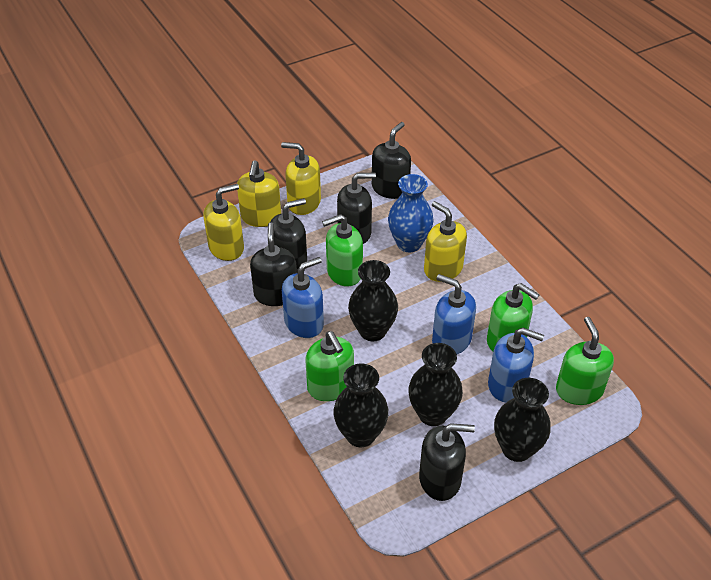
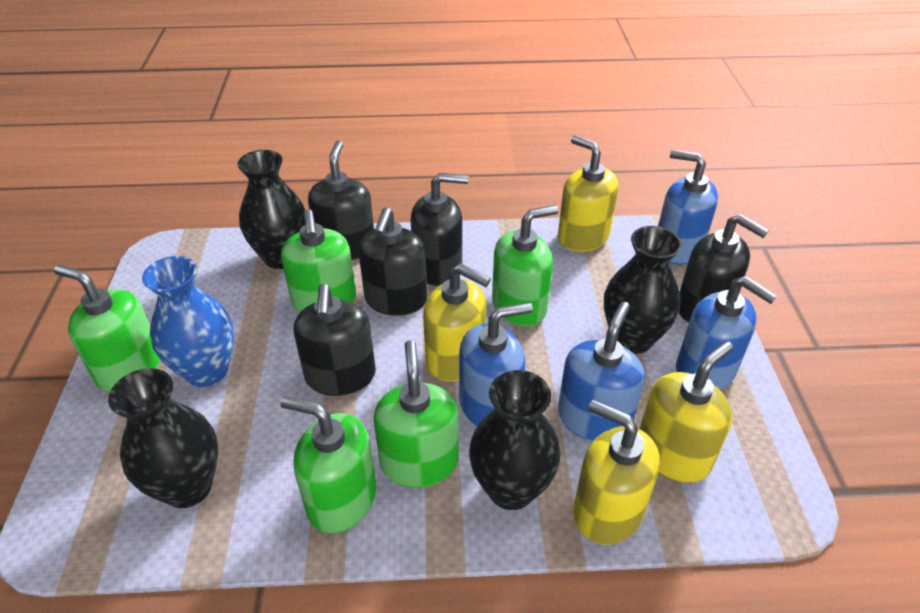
blue soap dispenser: 3 -> 4
green soap dispenser: 4 -> 5

